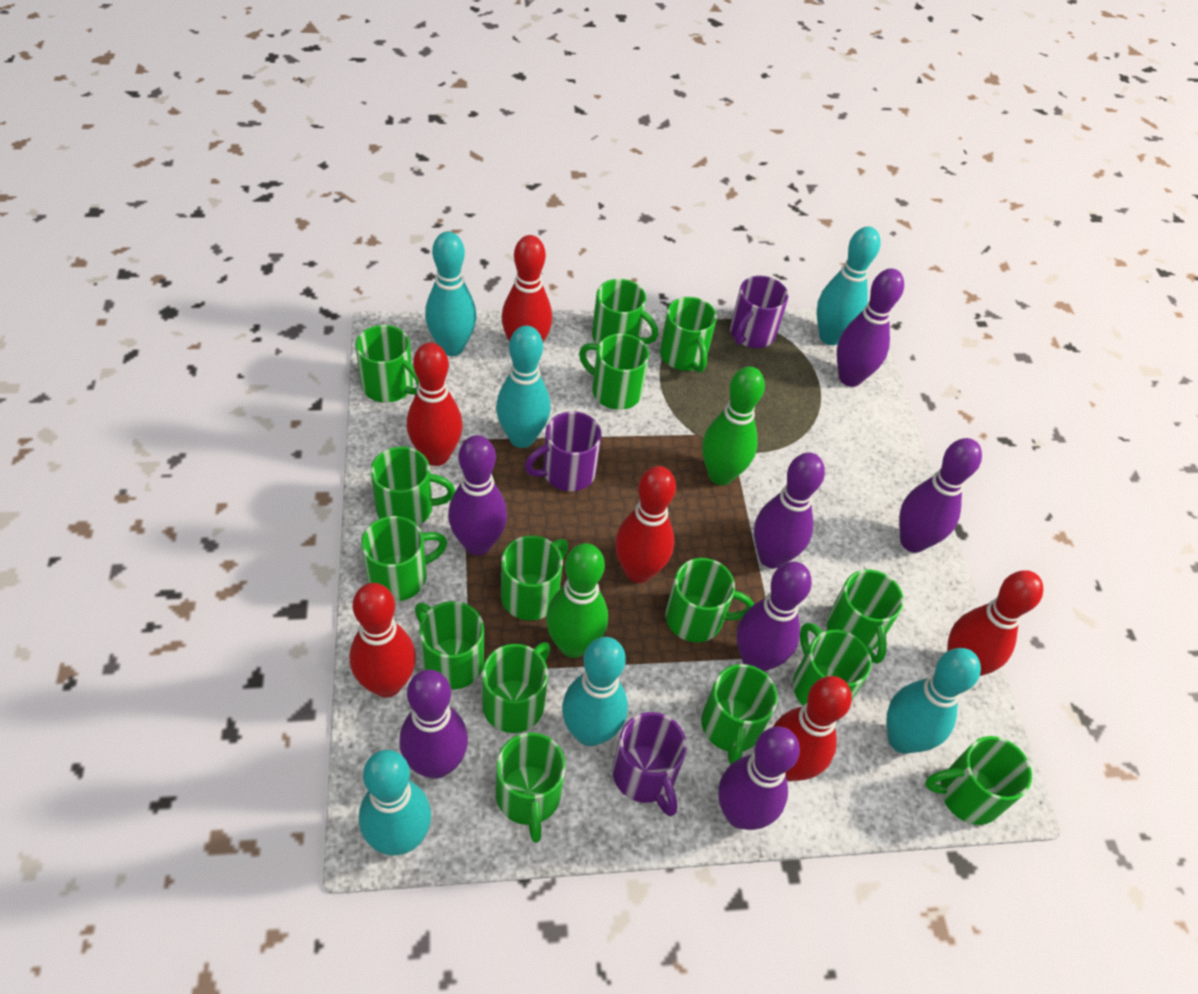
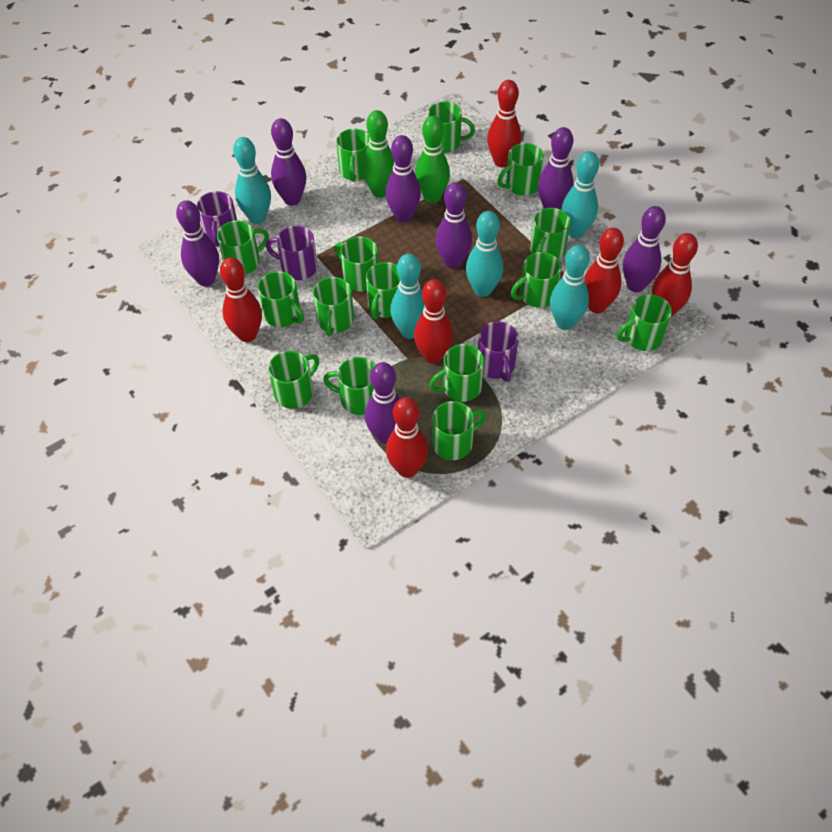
turquoise bowling pin: 6 -> 5

